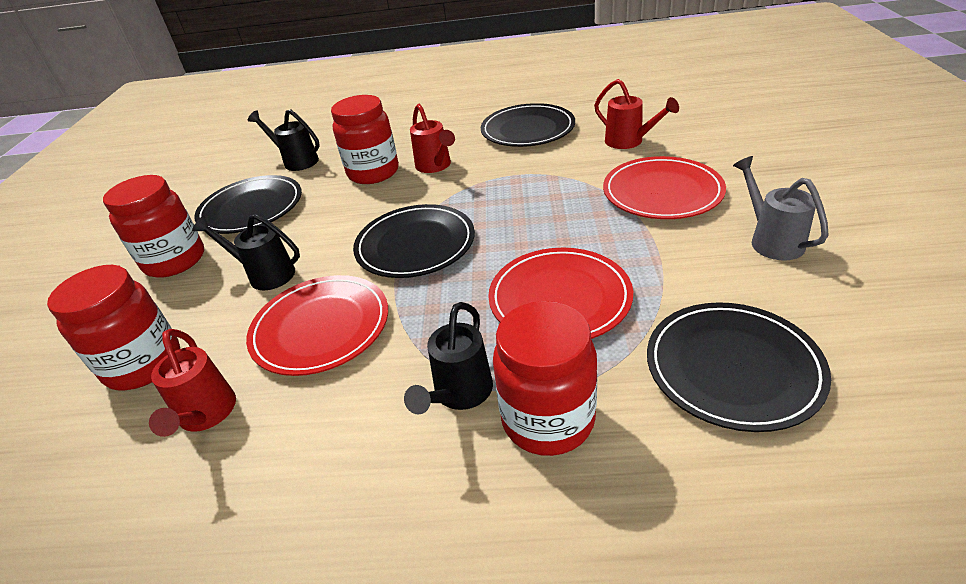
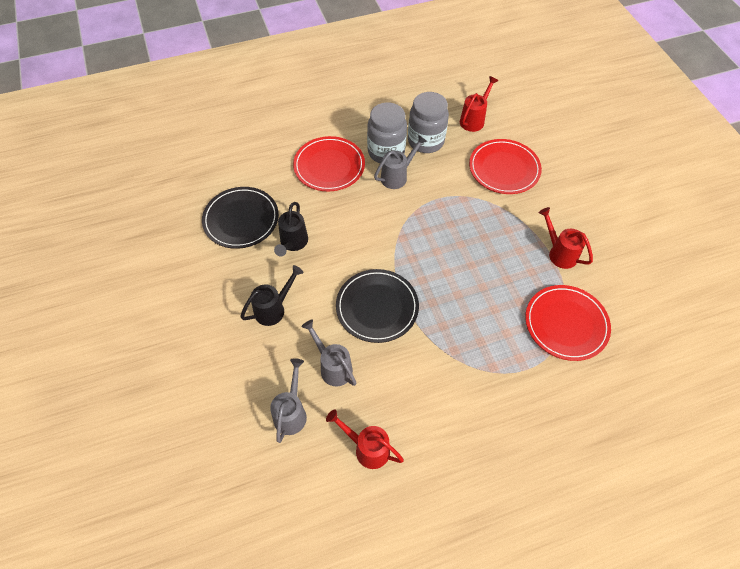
black plate: 4 -> 2
black watering can: 3 -> 2
grey jar: 0 -> 2
grey watering can: 1 -> 3
red jar: 4 -> 0

